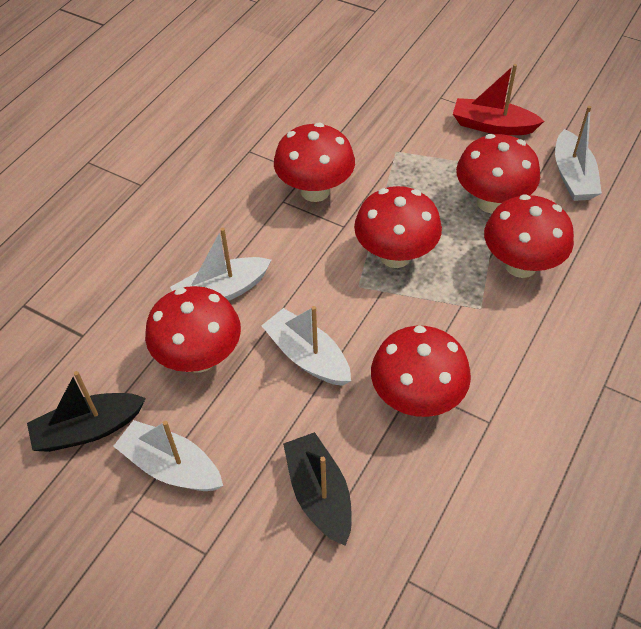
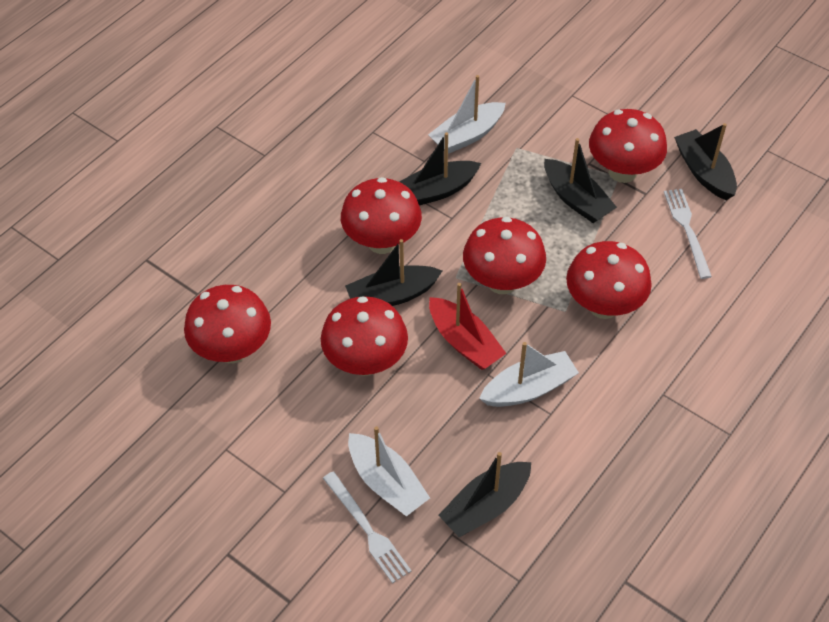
black boat: 2 -> 5
white boat: 4 -> 3
white fork: 0 -> 2

